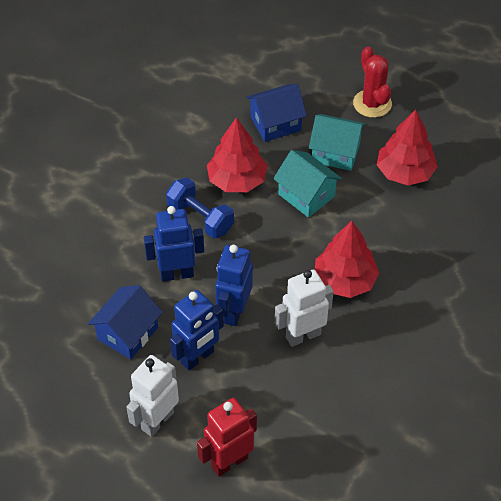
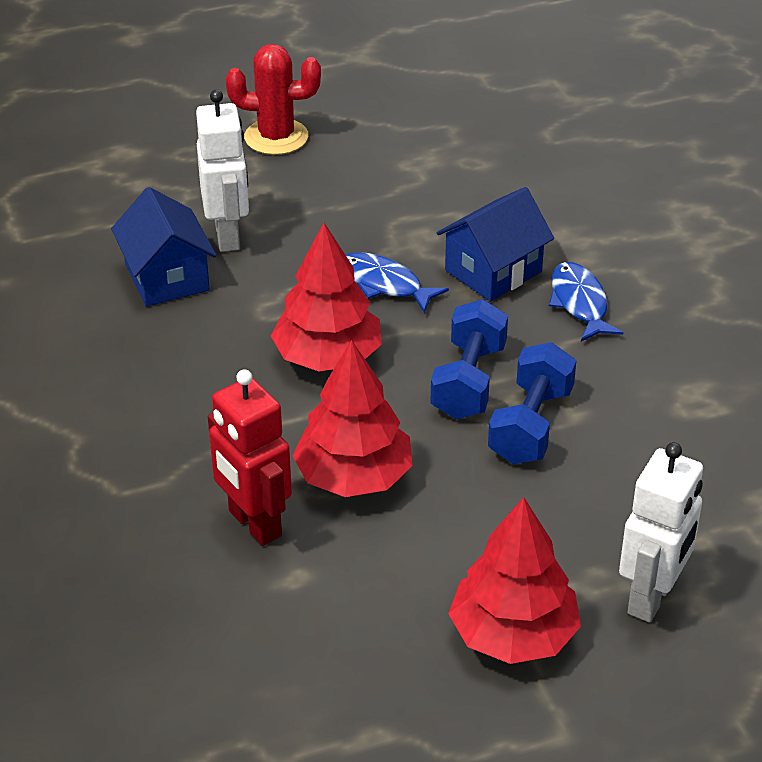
blue dumbbell: 1 -> 2
blue fish: 0 -> 2
blue robot: 3 -> 0
turquoise house: 2 -> 0

